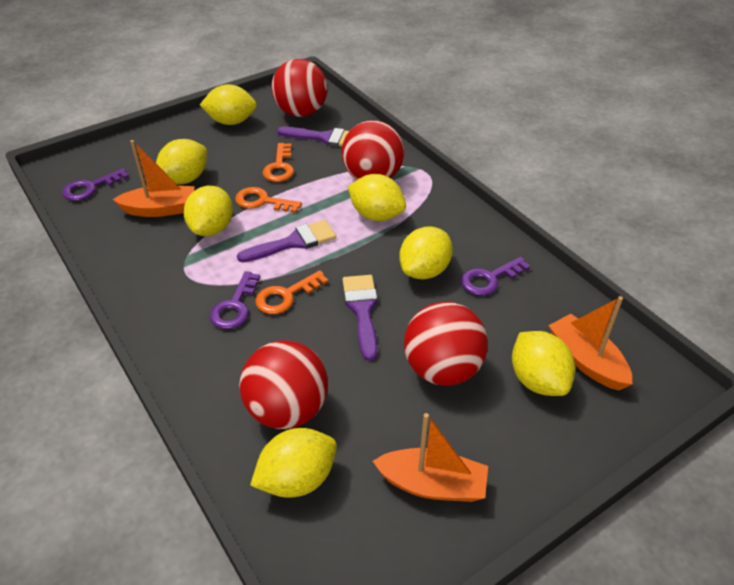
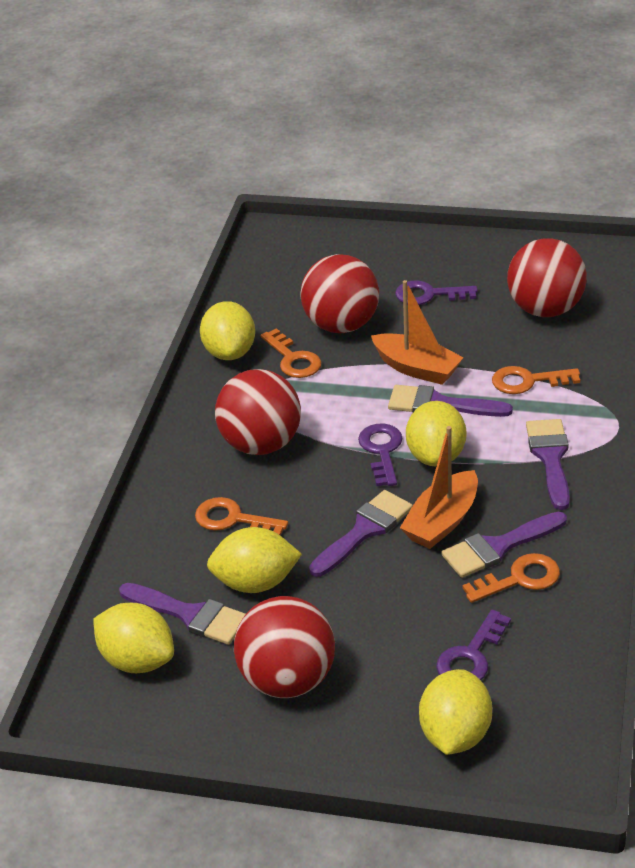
orange boat: 3 -> 2
orange key: 3 -> 4
purple brush: 3 -> 5
yellow lemon: 7 -> 5

